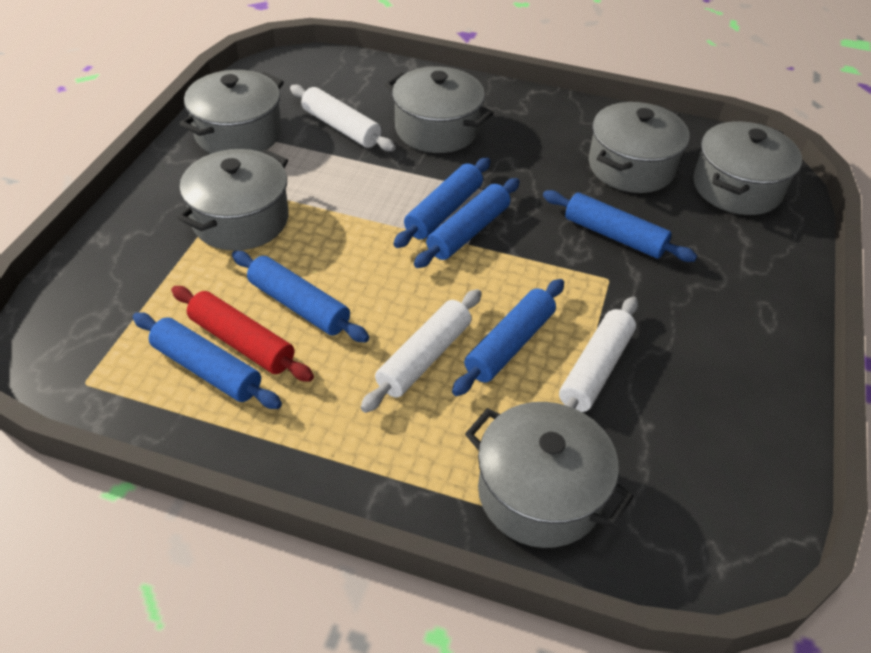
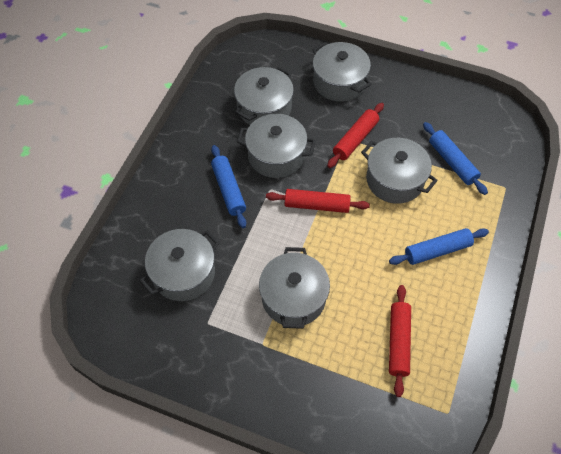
blue rolling pin: 6 -> 3
red rolling pin: 1 -> 3
white rolling pin: 3 -> 0

